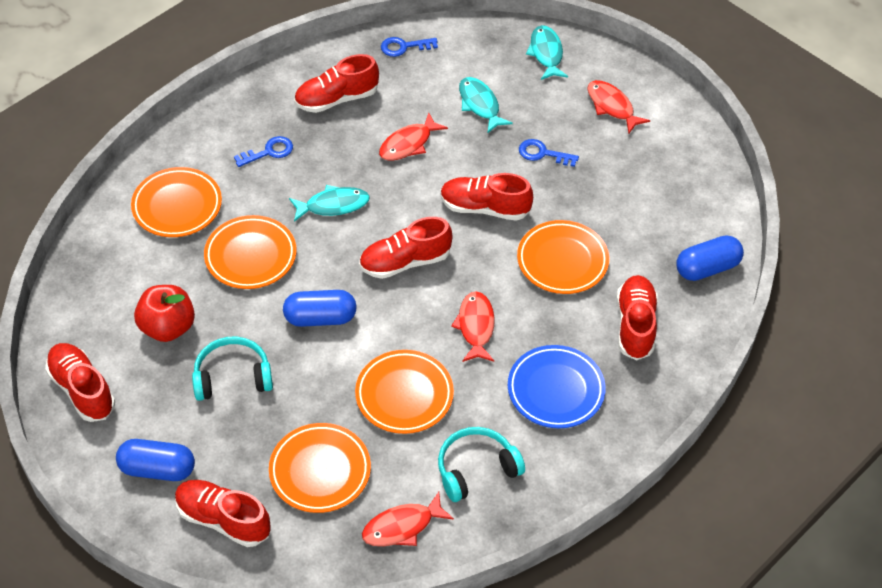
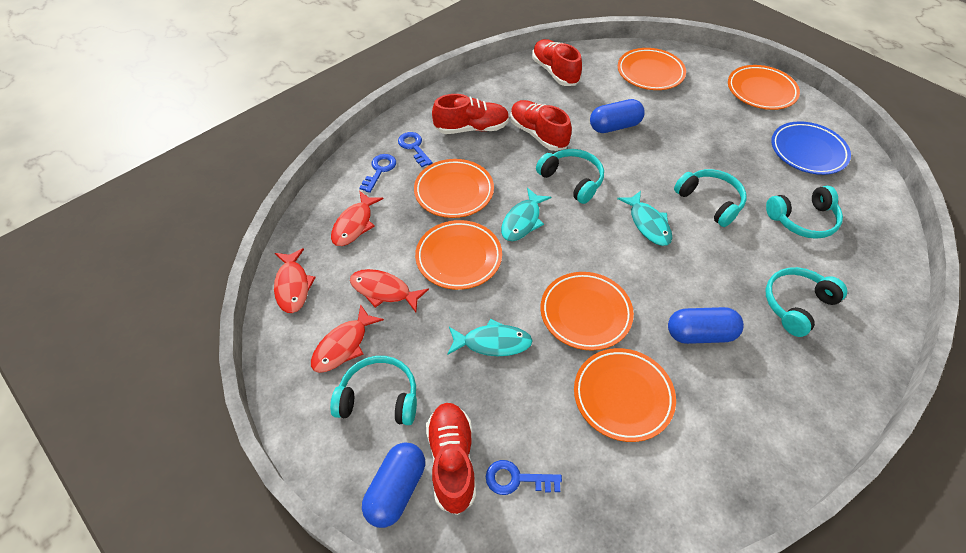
orange plate: 5 -> 6
red apple: 1 -> 0
red shoe: 6 -> 4
turquoise headphones: 2 -> 5

